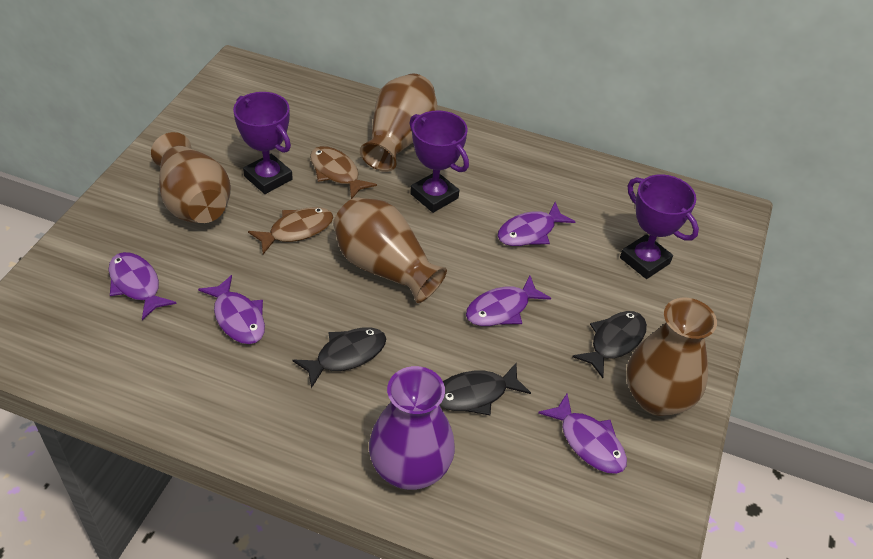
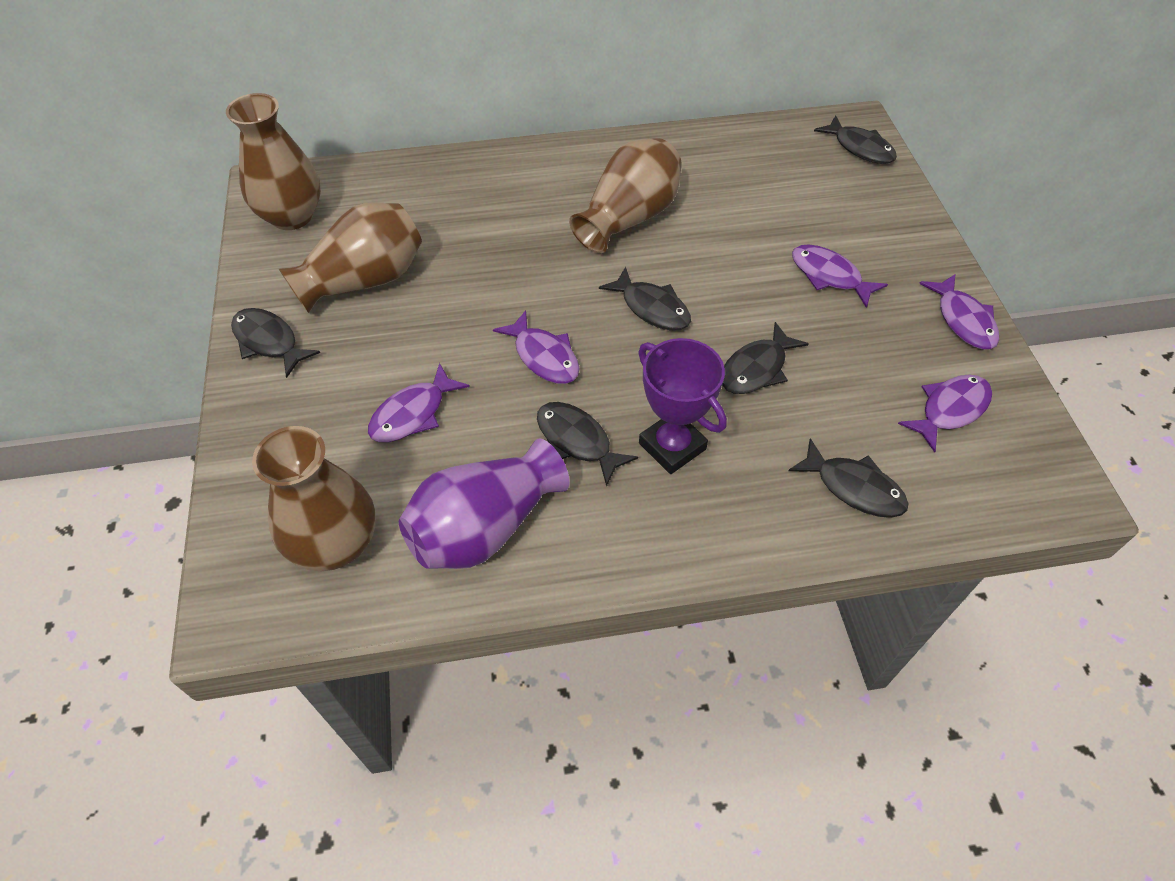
black fish: 3 -> 6
brown fish: 2 -> 0
purple trophy: 3 -> 1

